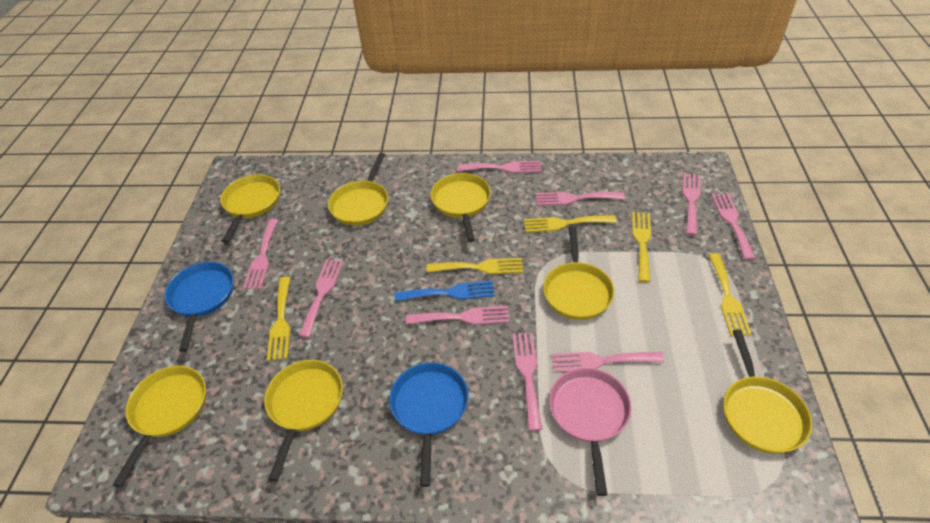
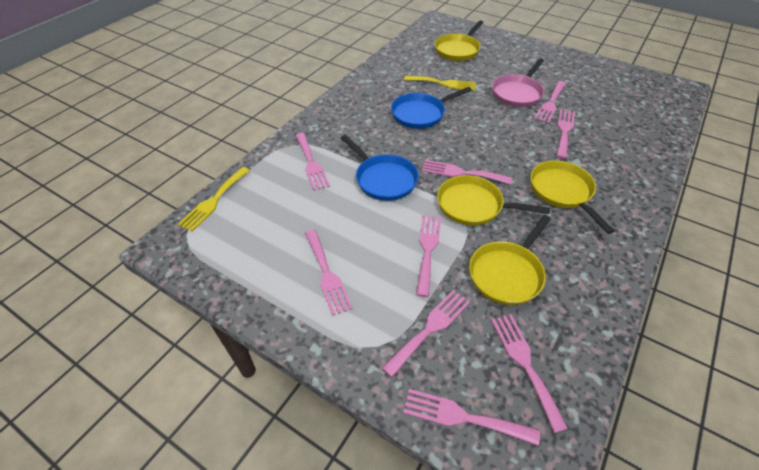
blue fork: 1 -> 0
yellow fork: 5 -> 2
yellow pan: 7 -> 4

